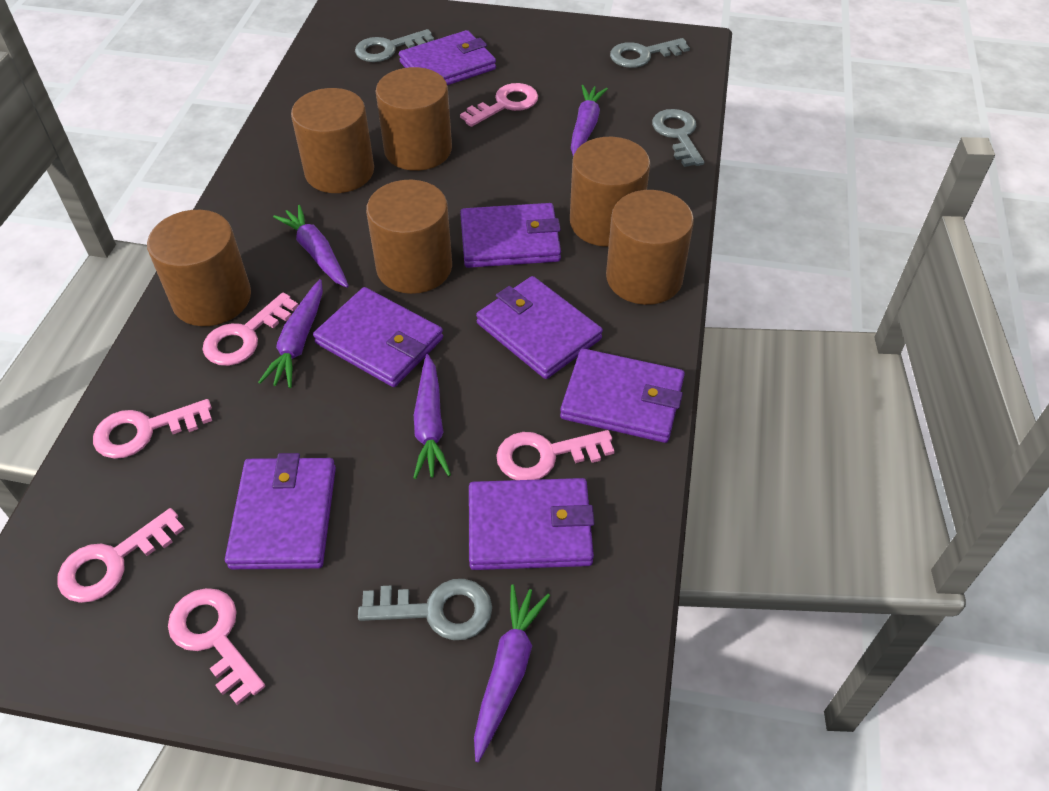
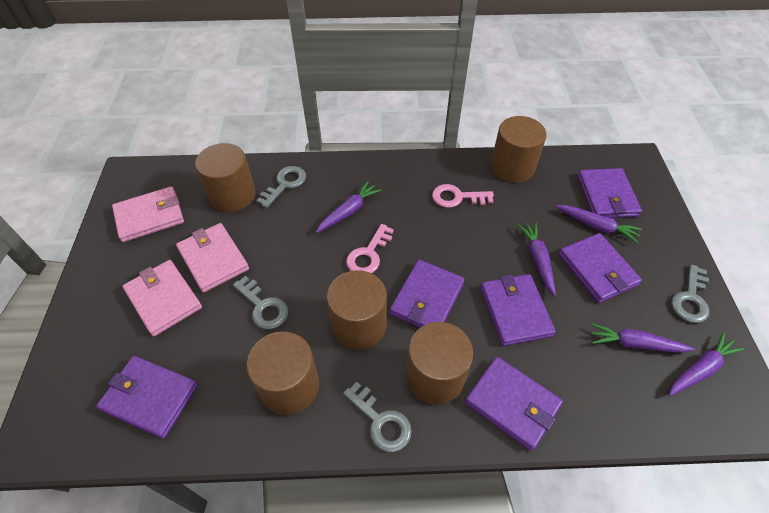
brown cylinder: 6 -> 5
pink key: 6 -> 2
pink wallet: 0 -> 3
purple wallet: 7 -> 6

